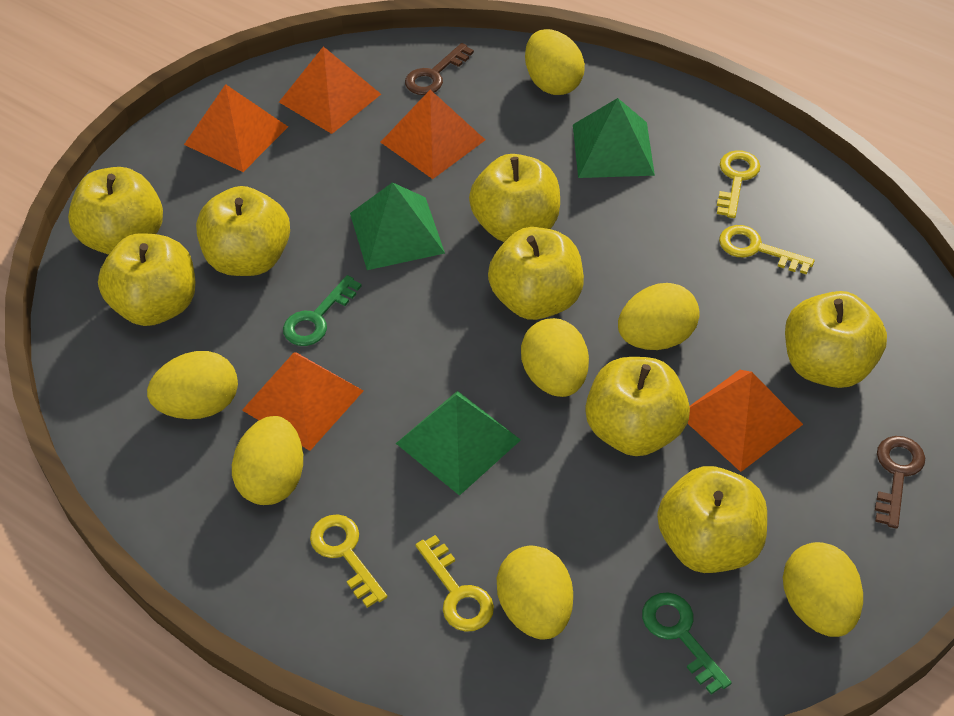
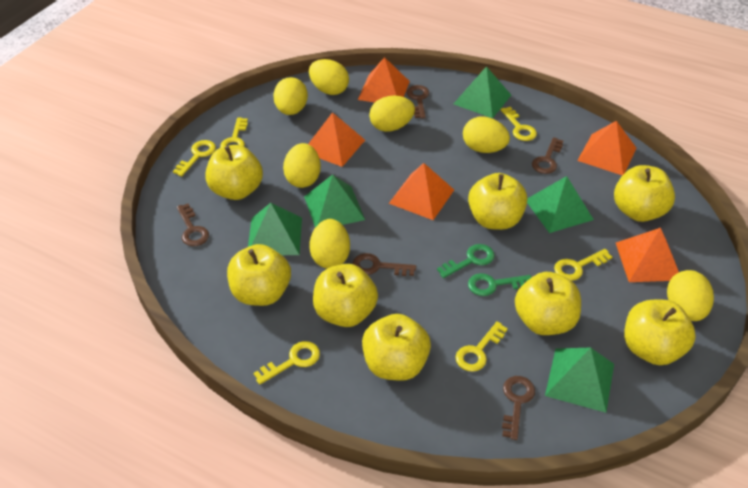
brown key: 2 -> 5
green pyramid: 3 -> 5
yellow key: 4 -> 6

